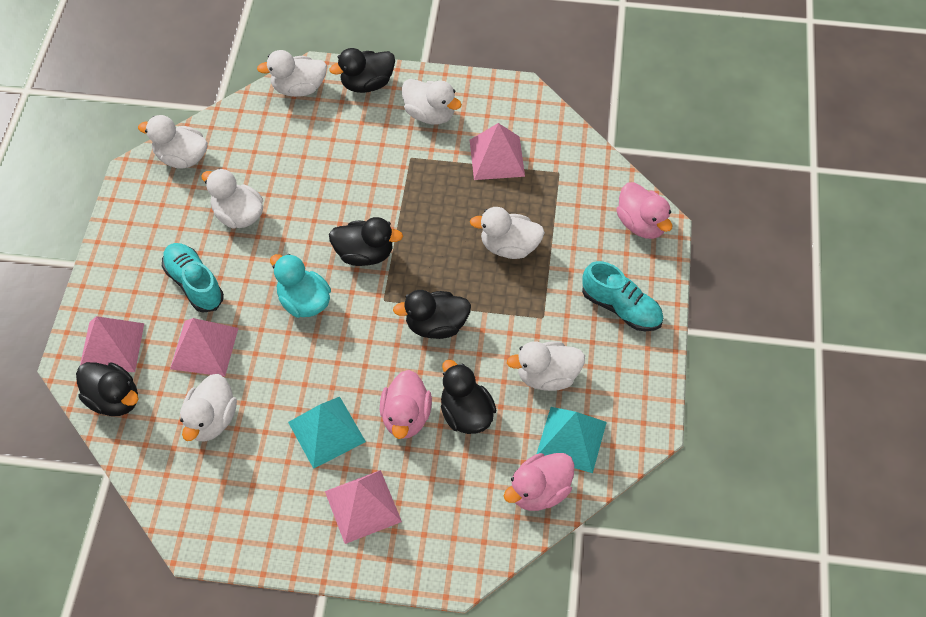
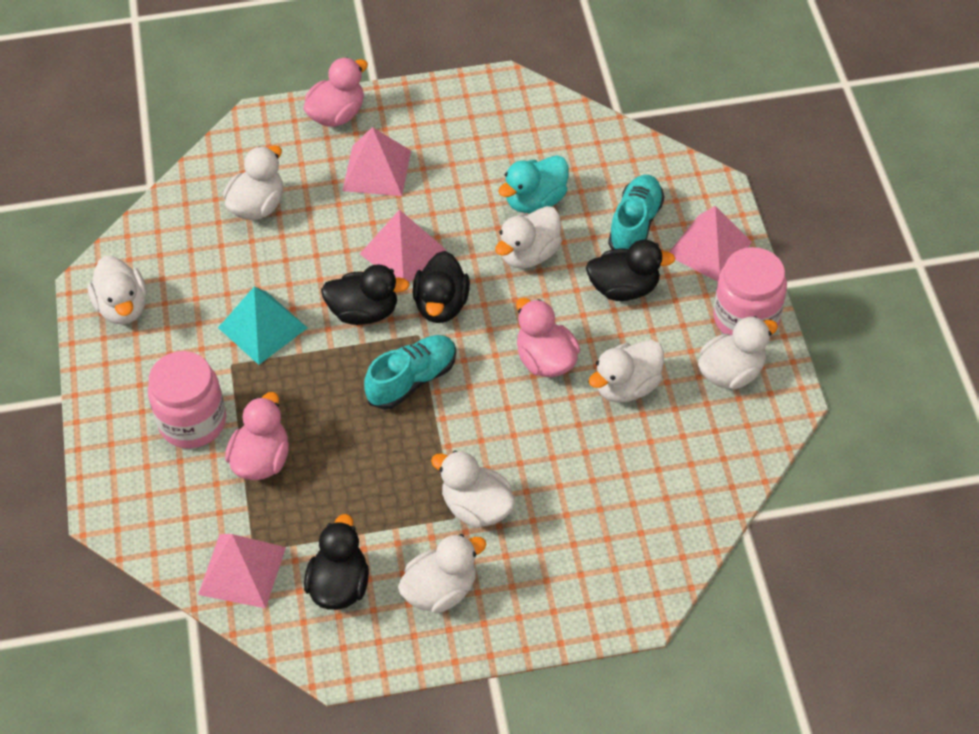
black duck: 5 -> 4
pink jar: 0 -> 2
turquoise pyramid: 2 -> 1

